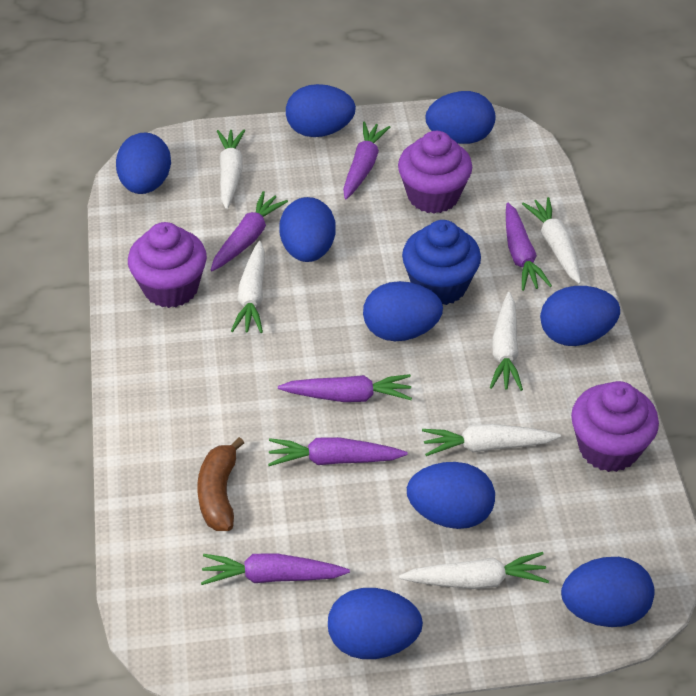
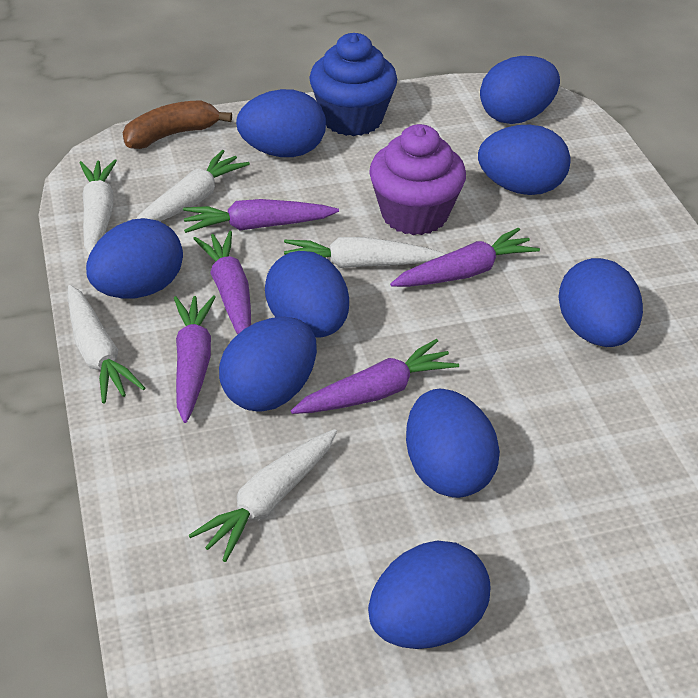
purple carrot: 6 -> 5
purple cupcake: 3 -> 1
white carrot: 6 -> 5

